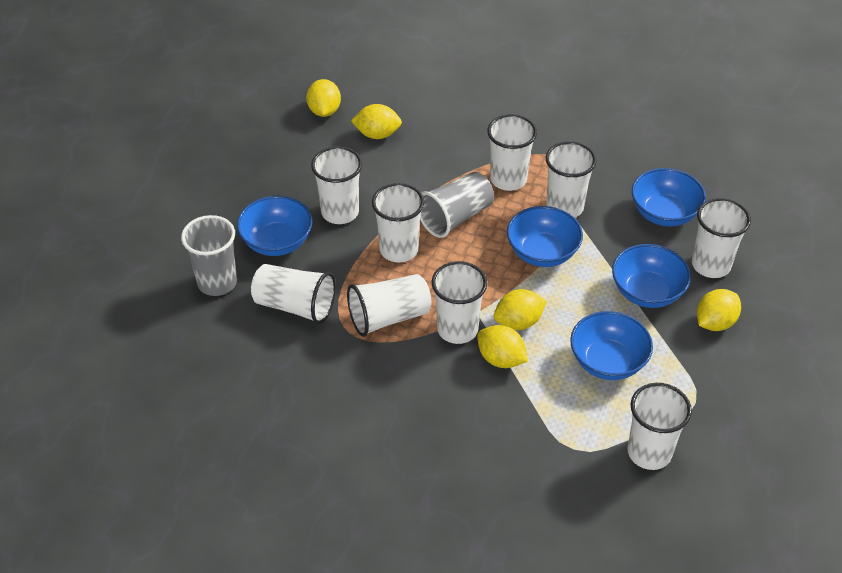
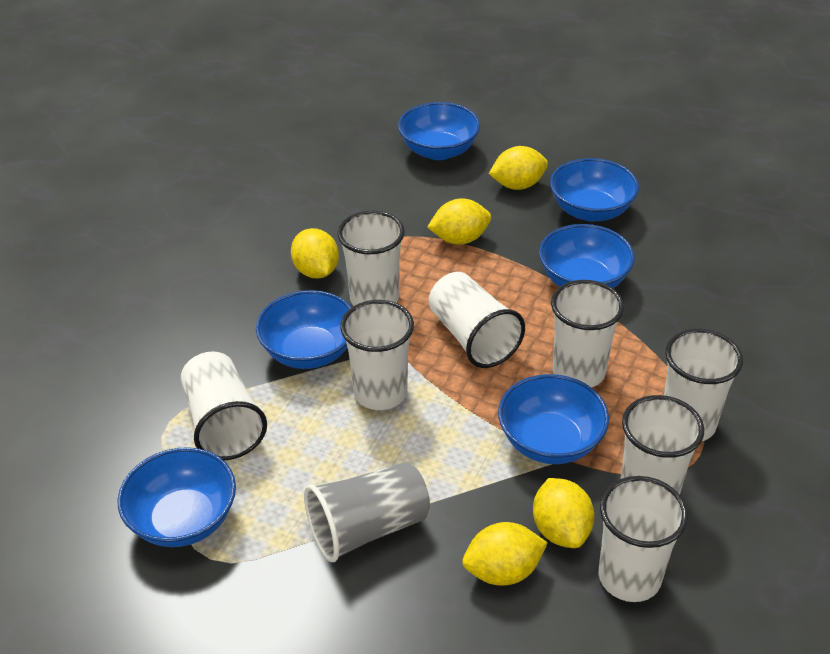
blue bowl: 5 -> 6
grey cup: 2 -> 1
white cup: 9 -> 8

